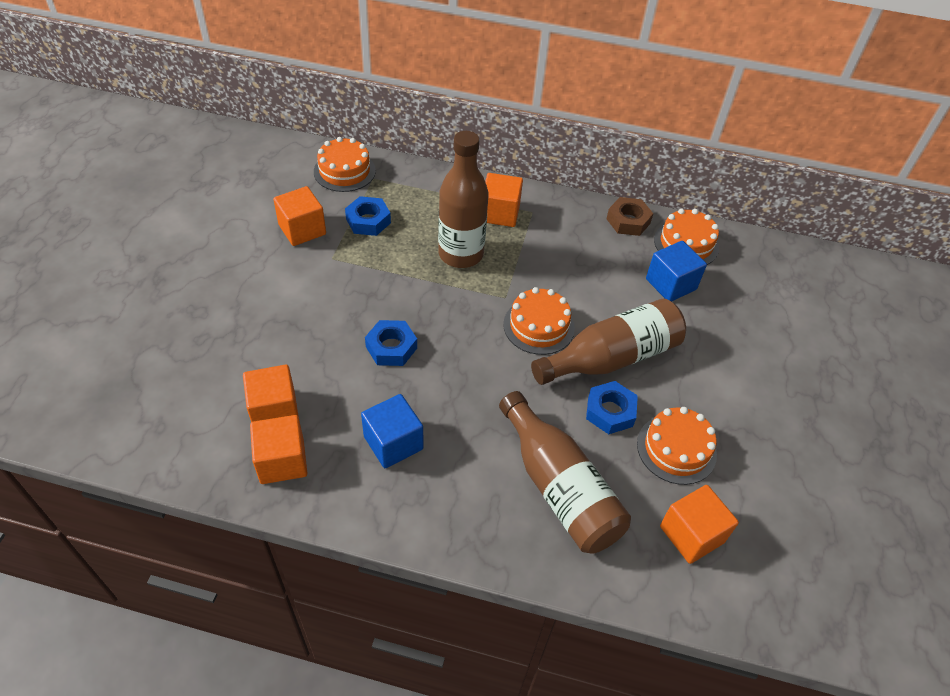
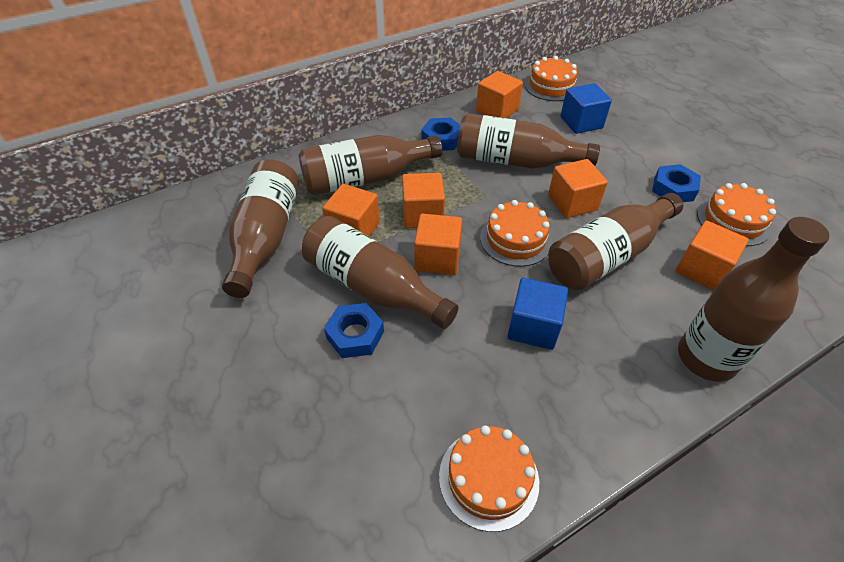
brown bottle: 3 -> 6
brown nut: 1 -> 0
orange cube: 5 -> 6

